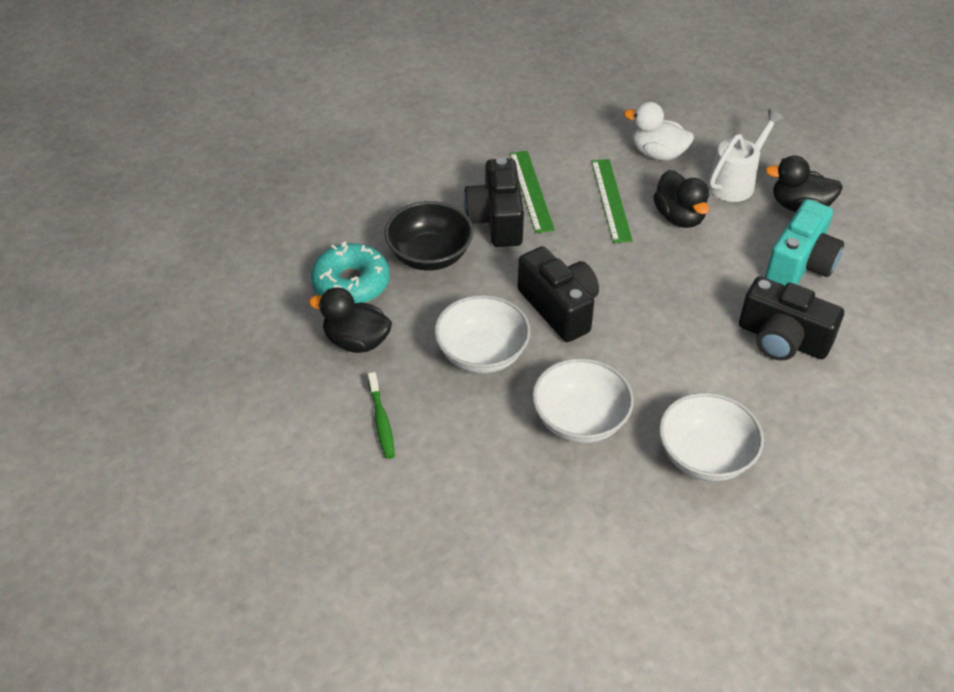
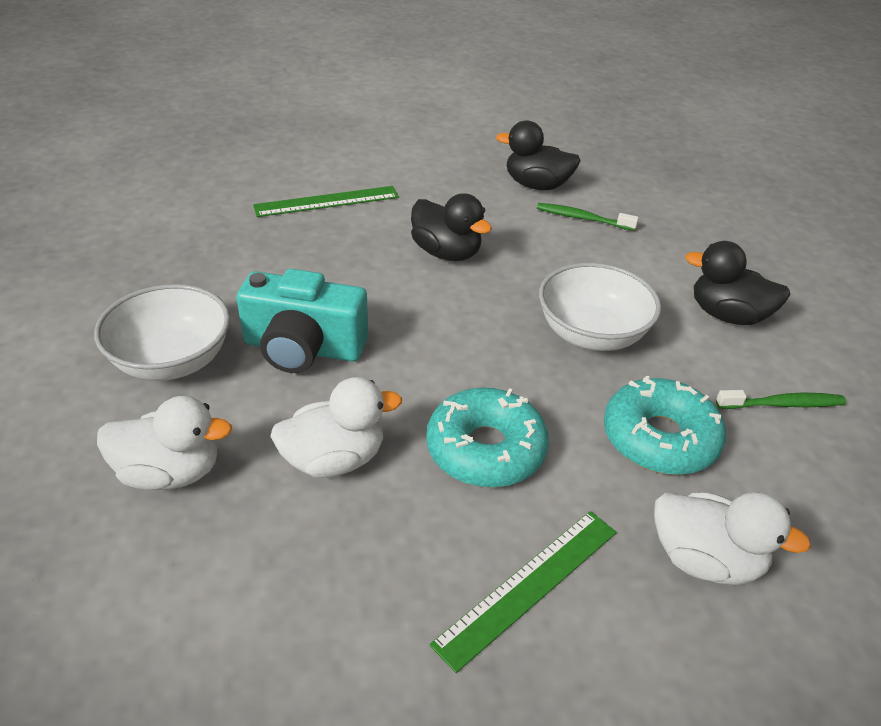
black bowl: 1 -> 0
black camera: 3 -> 0
green toothbrush: 1 -> 2
turquoise donut: 1 -> 2
white bowl: 3 -> 2
white duck: 1 -> 3
white watering can: 1 -> 0

